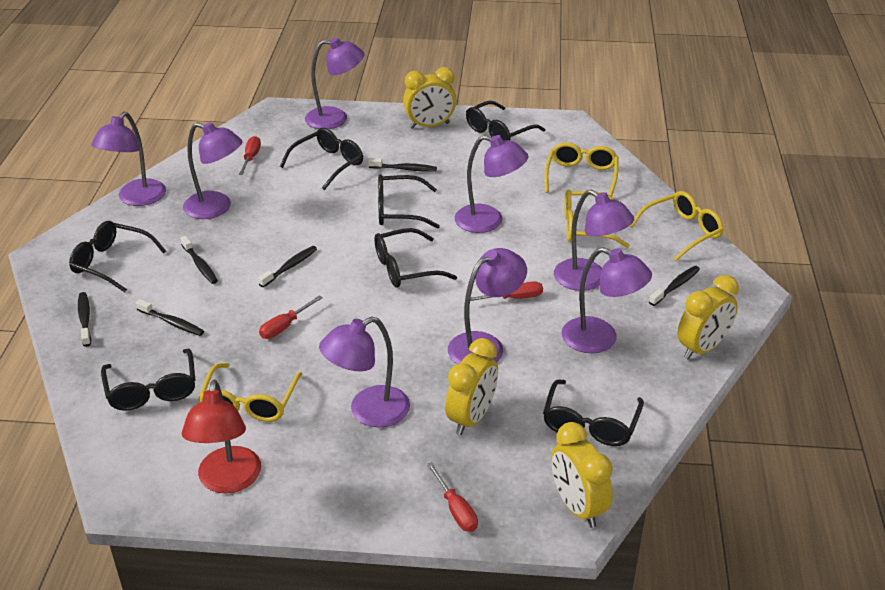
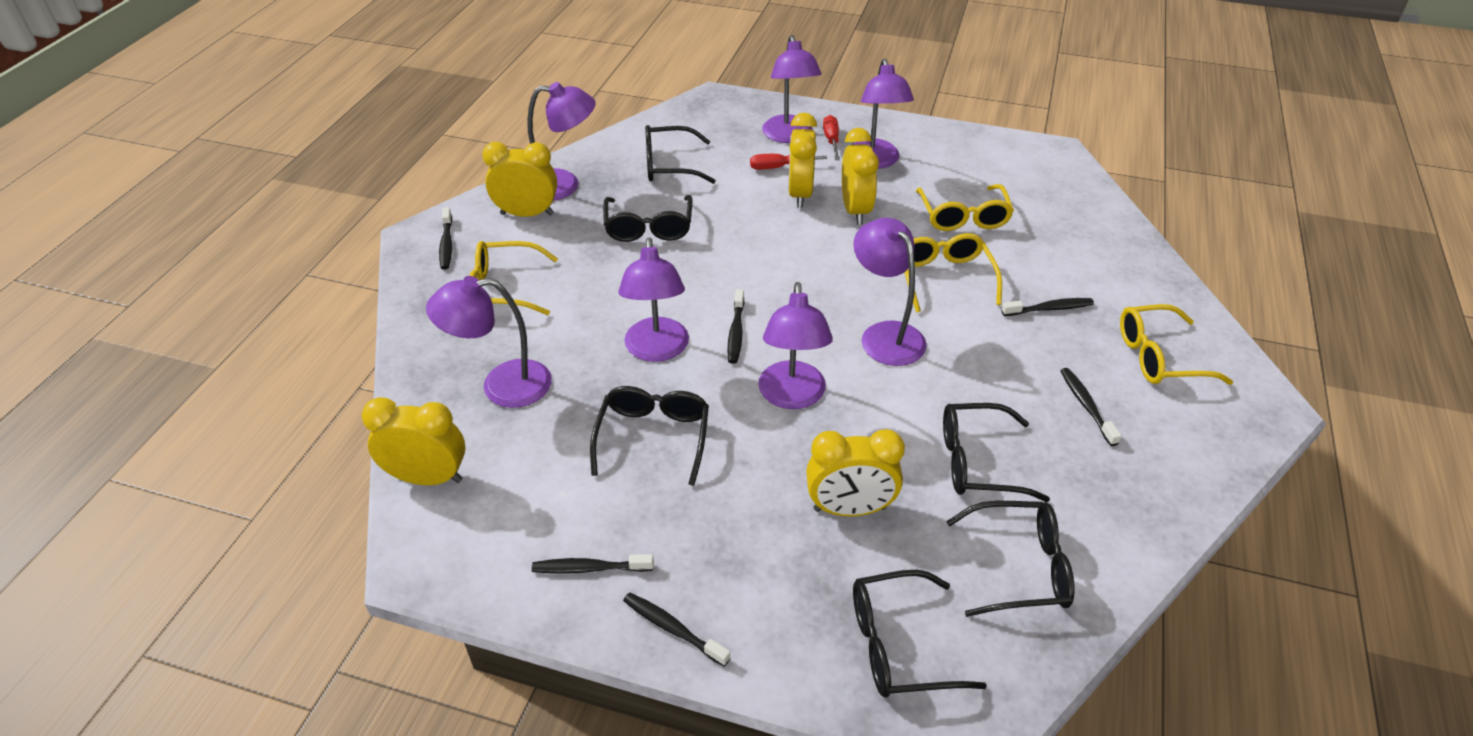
black glasses: 7 -> 6
purple lamp: 8 -> 7
red lamp: 1 -> 0
red screwdriver: 4 -> 2
yellow clock: 4 -> 5

